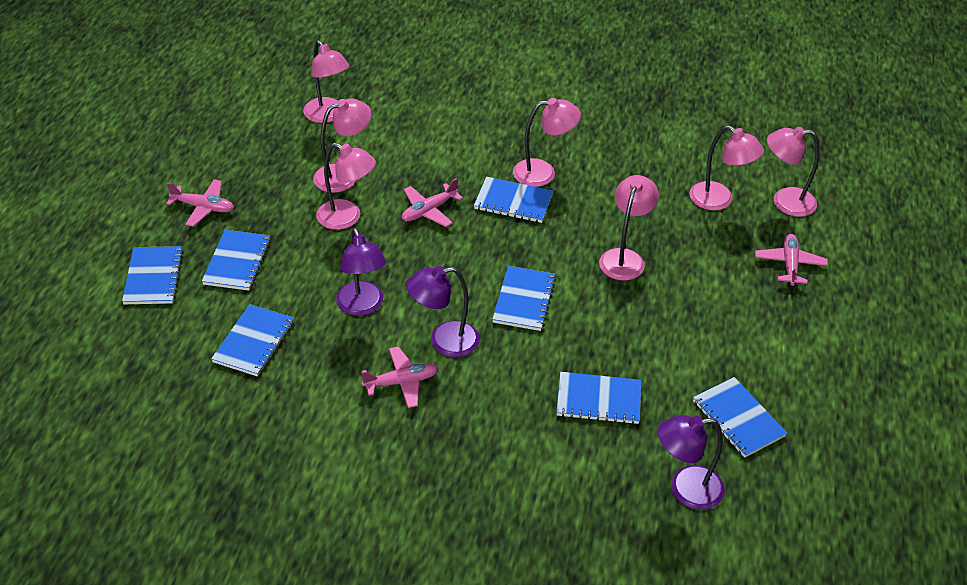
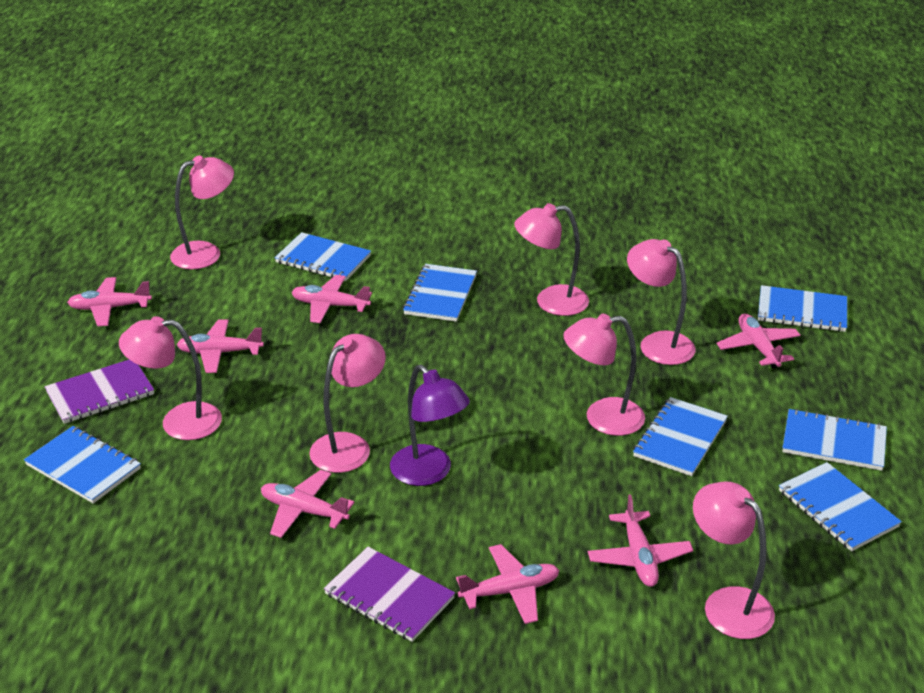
pink plane: 4 -> 7
purple lamp: 3 -> 1
purple notebook: 0 -> 2

